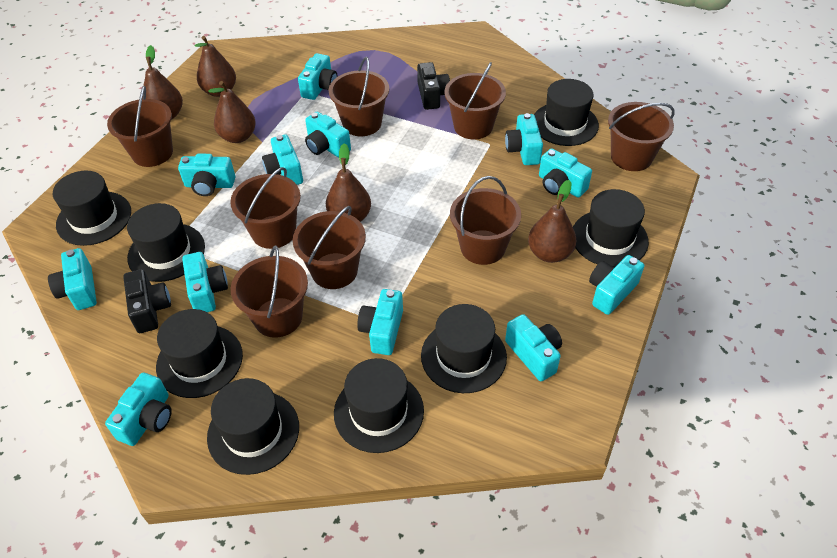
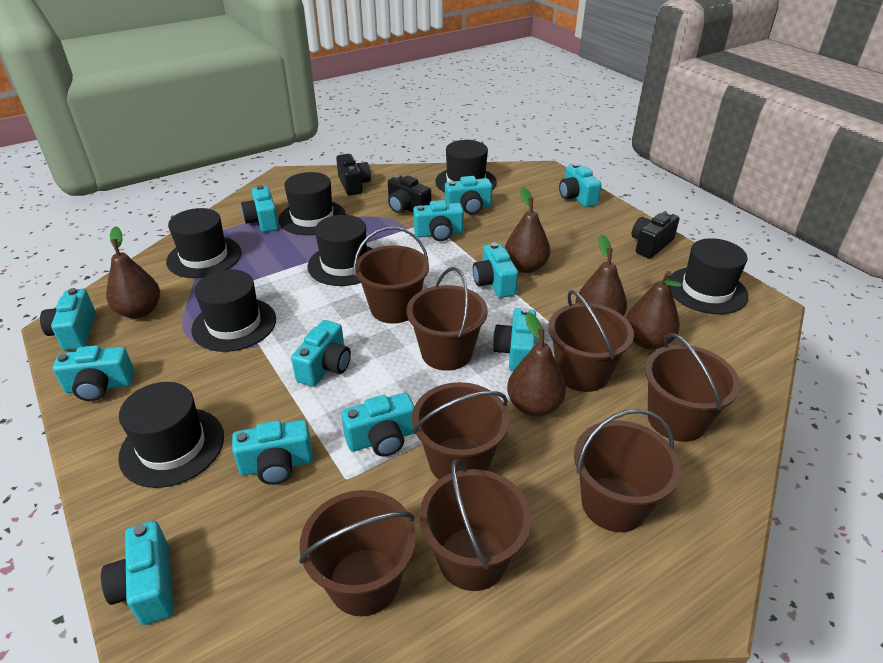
black camera: 2 -> 3
black hat: 8 -> 7

